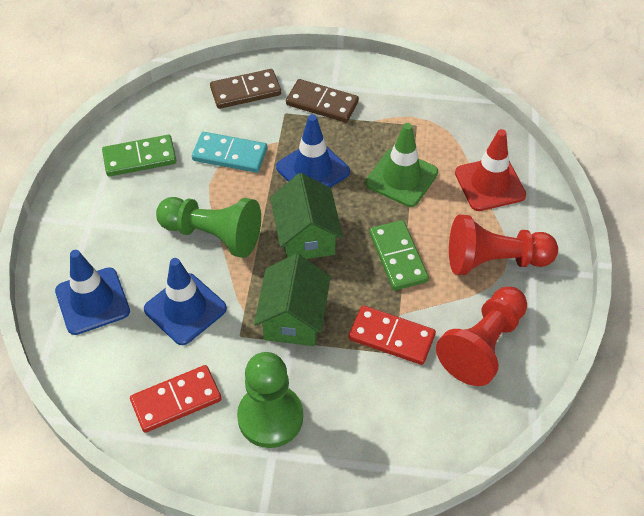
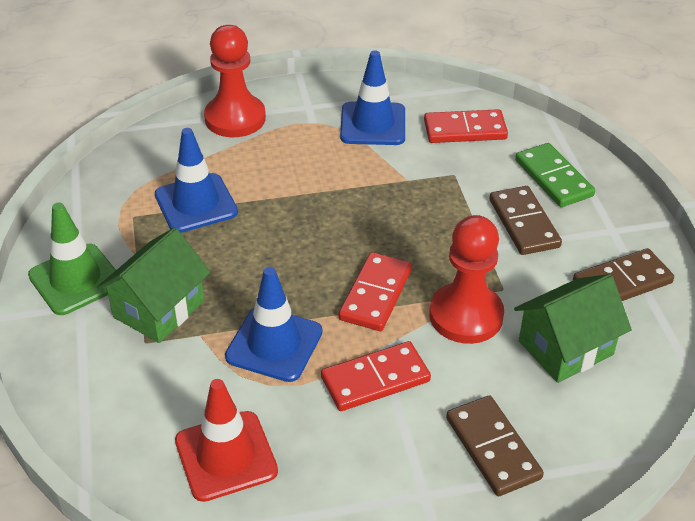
brown domino: 2 -> 3
green domino: 2 -> 1
green pawn: 2 -> 0
red domino: 2 -> 3
turquoise domino: 1 -> 0

